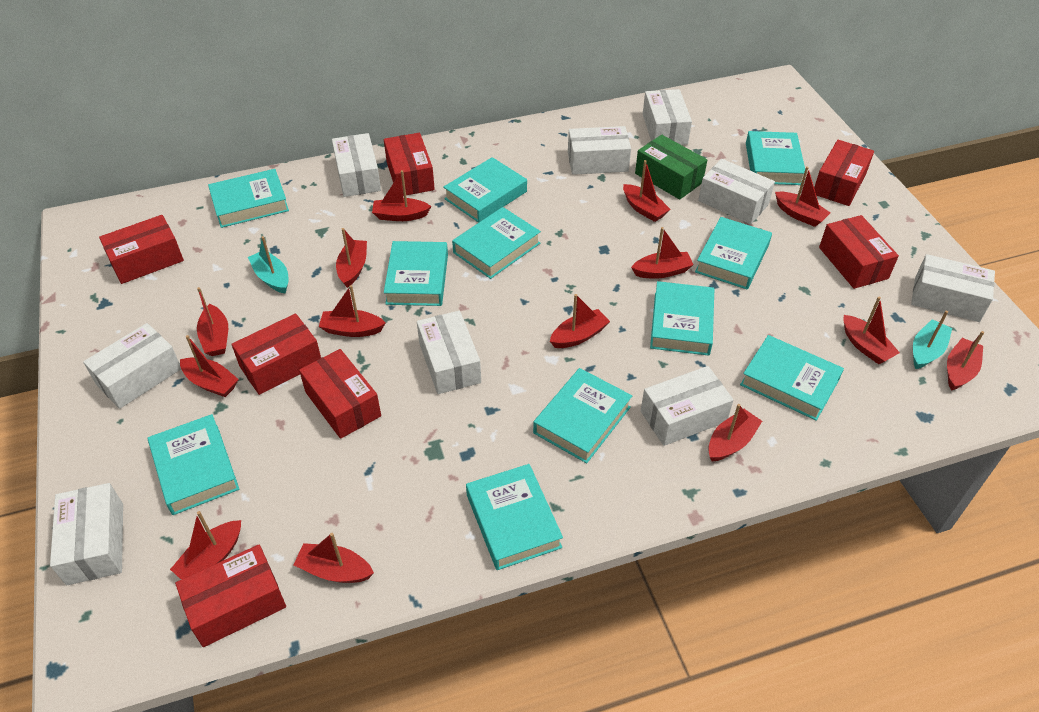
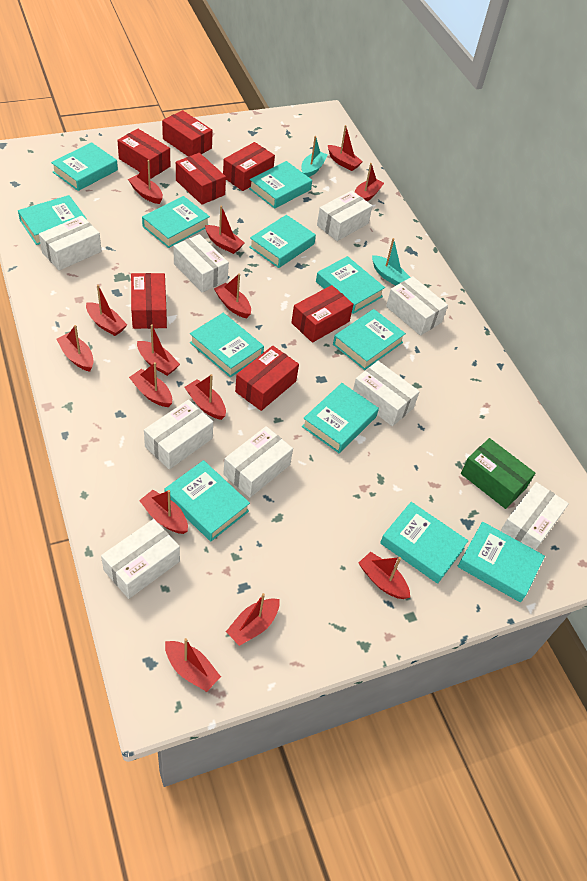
turquoise book: 11 -> 12

